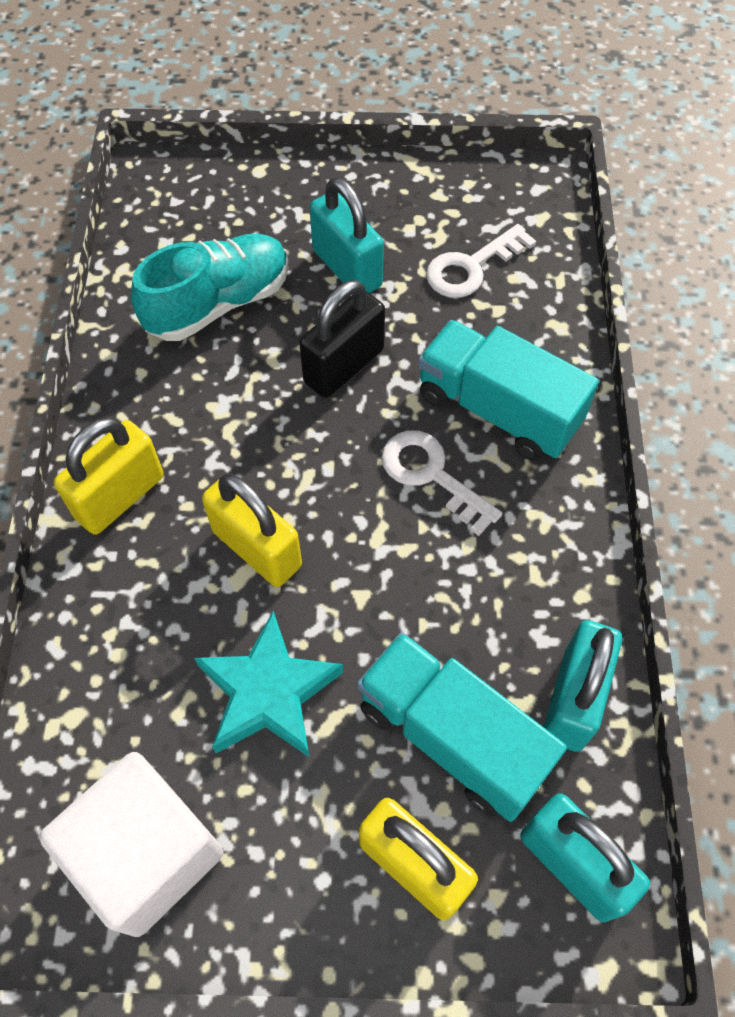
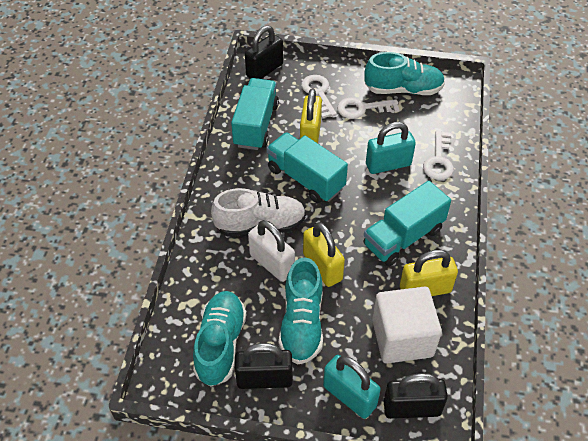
black padlock: 1 -> 3
turquoise padlock: 3 -> 2
turquoise shoe: 1 -> 3
turquoise star: 1 -> 0
turquoise truck: 2 -> 3
white key: 2 -> 3
white padlock: 0 -> 1
white shoe: 0 -> 1

